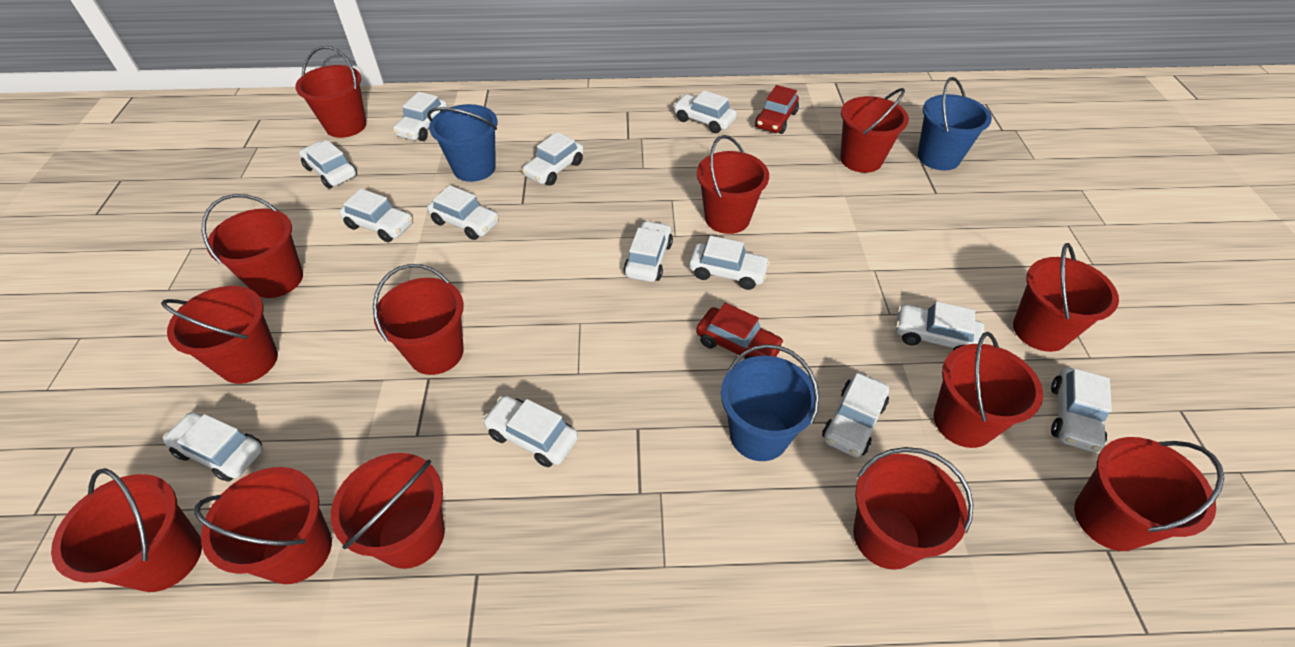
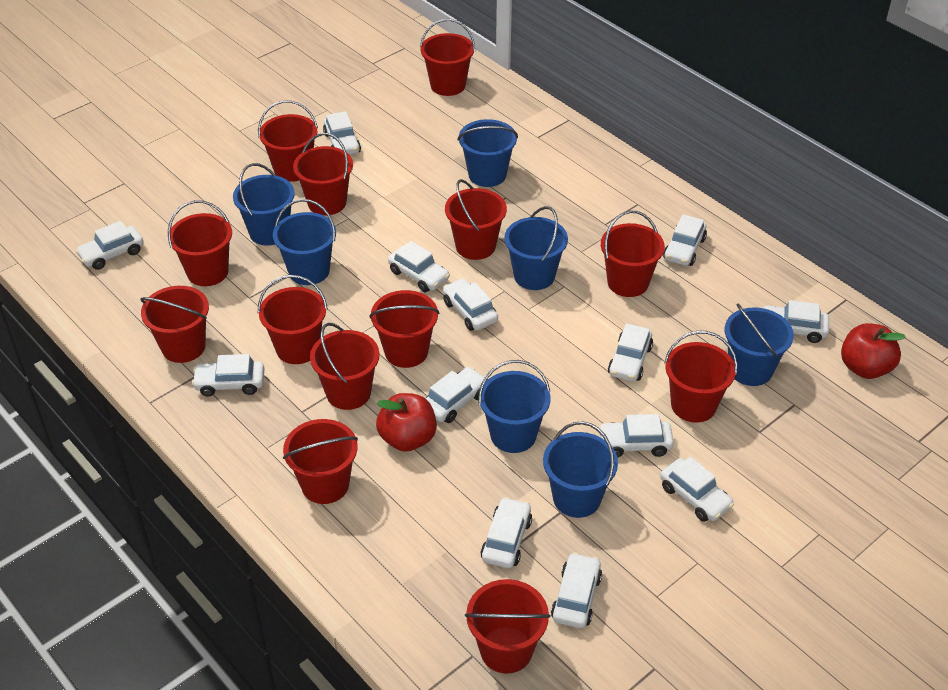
blue bucket: 3 -> 7
red apple: 0 -> 2
red car: 2 -> 0

